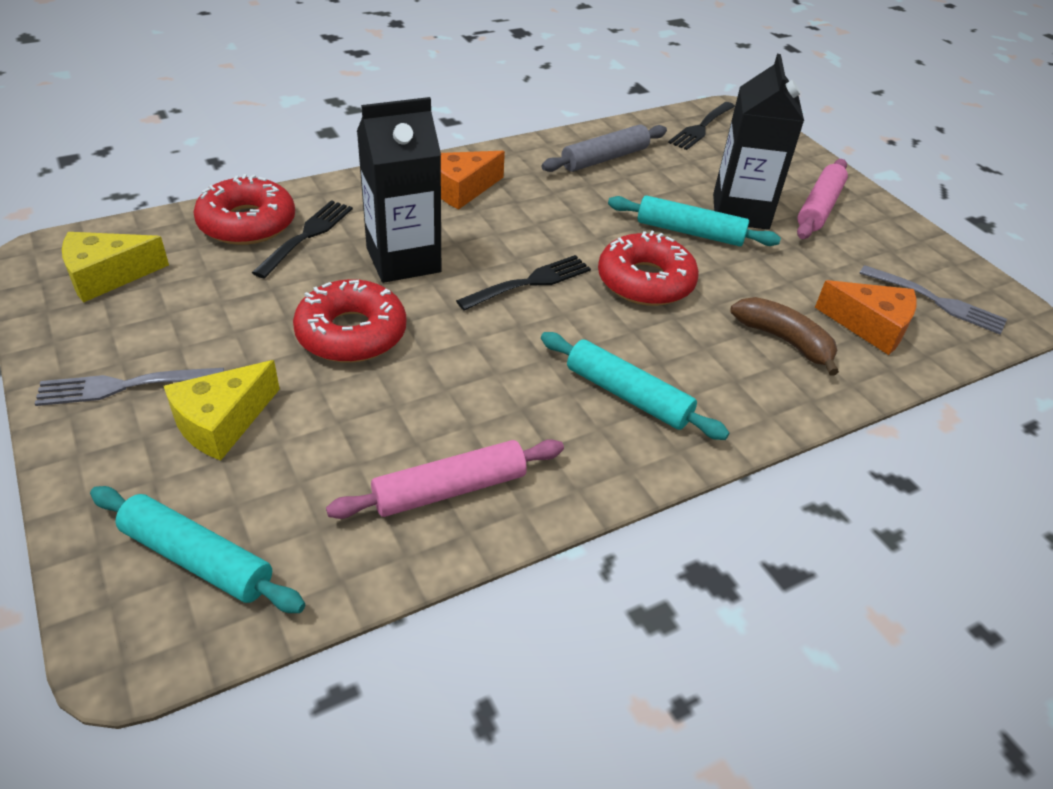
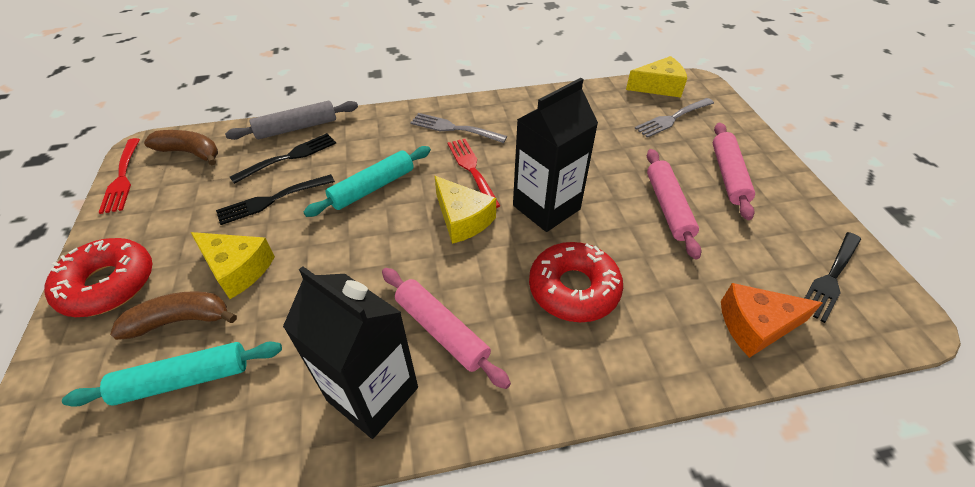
brown banana: 1 -> 2
orange cheese: 2 -> 1
pink rolling pin: 2 -> 3
red donut: 3 -> 2
red fork: 0 -> 2
turquoise rolling pin: 3 -> 2
yellow cheese: 2 -> 3

